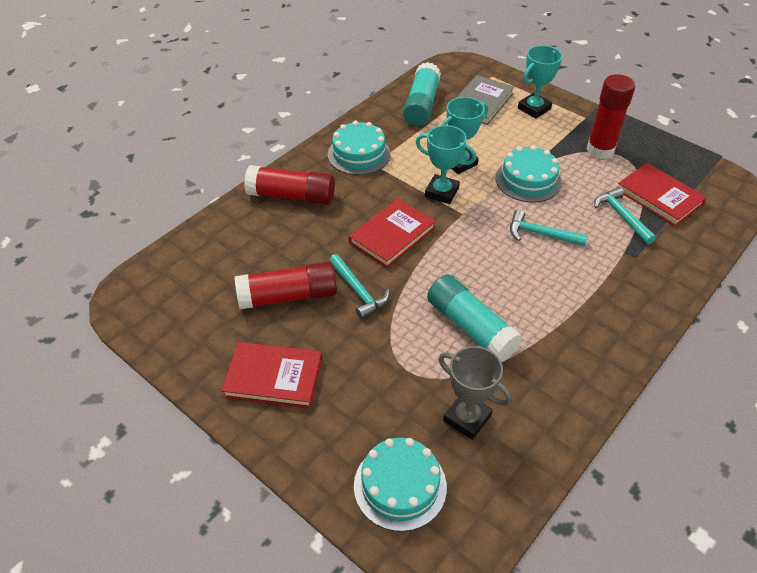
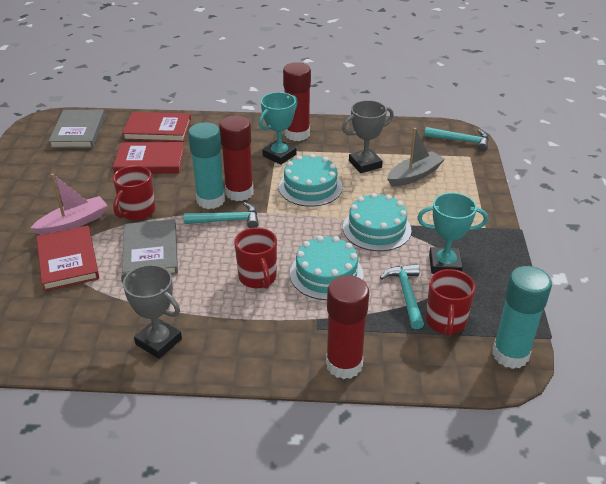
grey boat: 0 -> 1
grey book: 1 -> 2
grey trophy: 1 -> 2
pink boat: 0 -> 1
red mug: 0 -> 3
turquoise trophy: 3 -> 2

